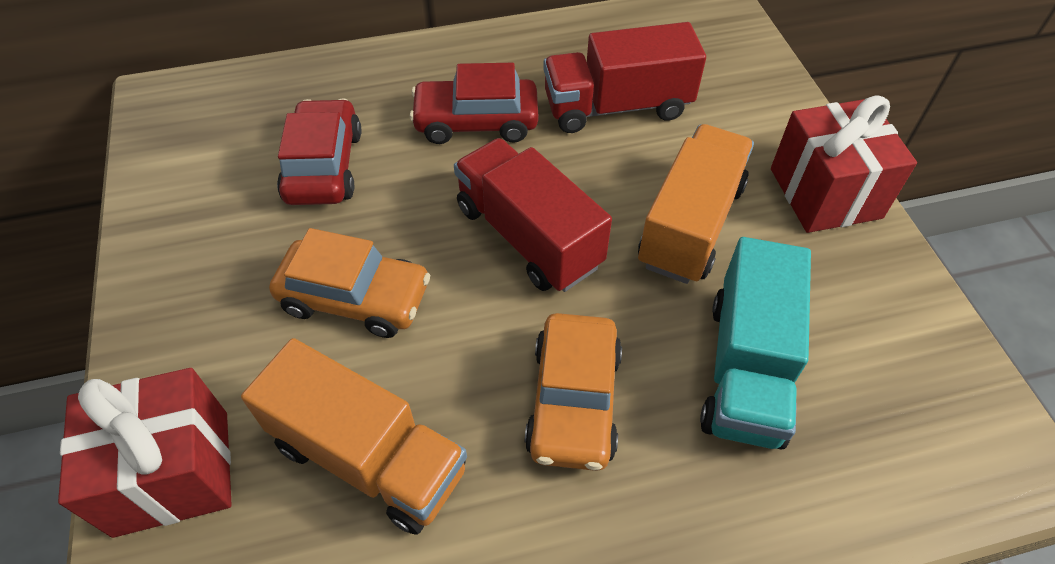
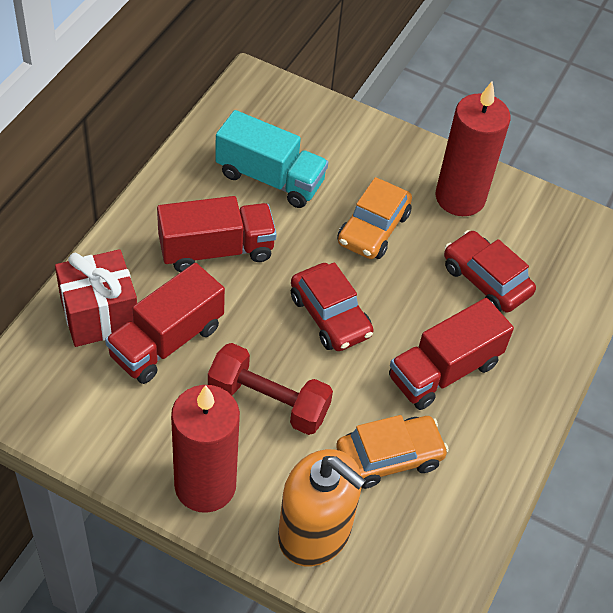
orange soap dispenser: 0 -> 1
orange truck: 2 -> 0
red candle: 0 -> 2
red dumbbell: 0 -> 1
red gift: 2 -> 1
red truck: 2 -> 3

